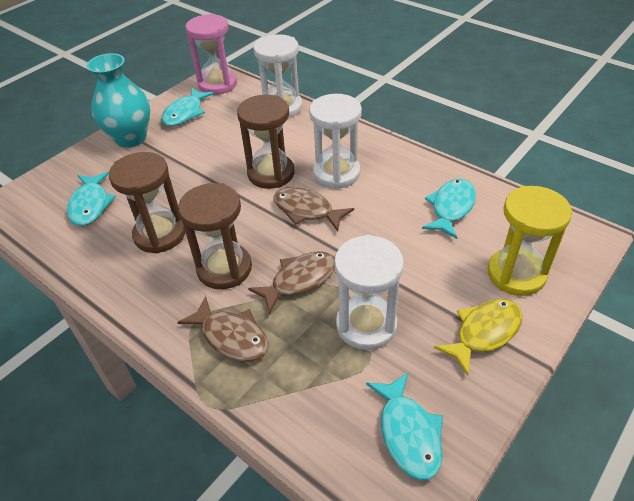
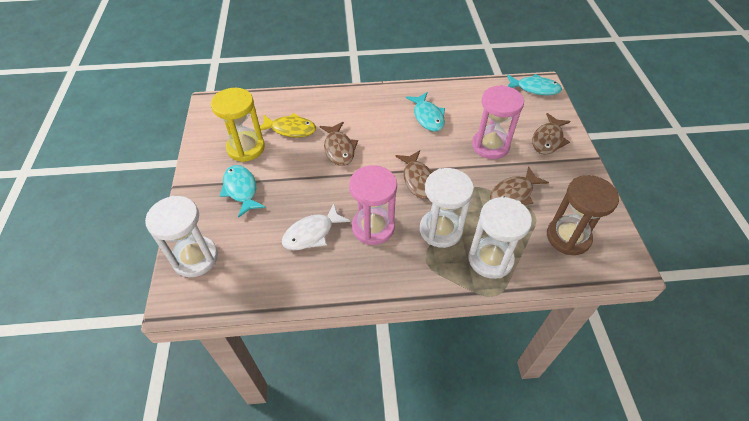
brown fish: 3 -> 4
brown hourglass: 3 -> 1
pink hourglass: 1 -> 2
turquoise fish: 4 -> 3
turquoise vase: 1 -> 0
white fish: 0 -> 1

